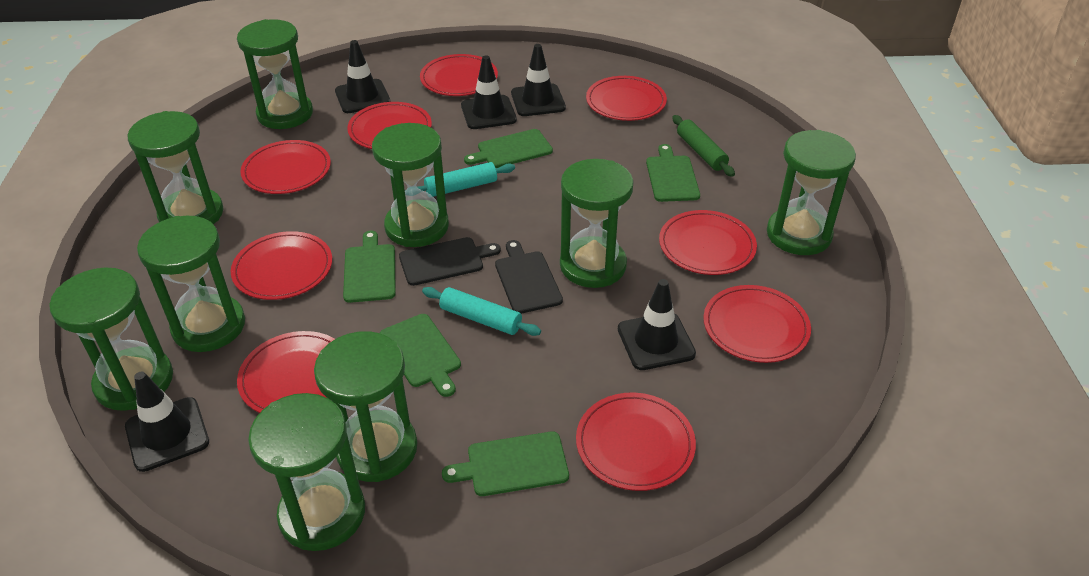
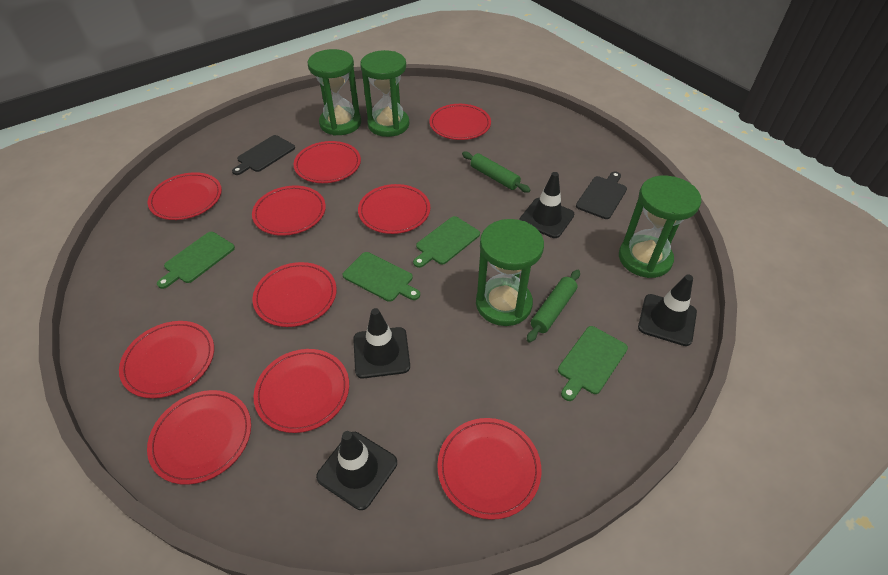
black traffic cone: 5 -> 4
green cutting board: 5 -> 4
green hourglass: 9 -> 4
green rolling pin: 1 -> 2
red plate: 9 -> 10
turquoise rolling pin: 2 -> 0

